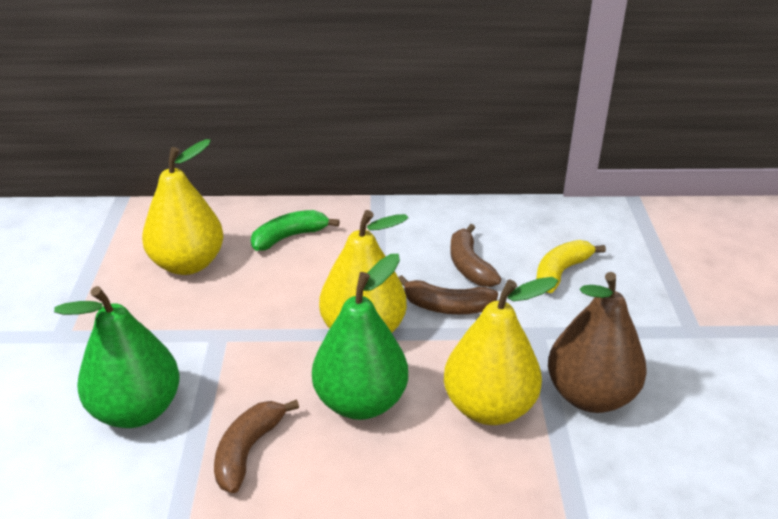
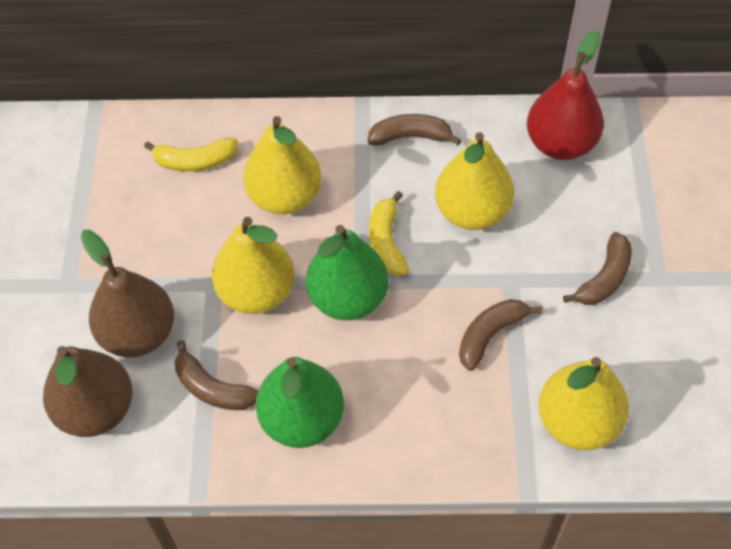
brown banana: 3 -> 4
brown pear: 1 -> 2
green banana: 1 -> 0
red pear: 0 -> 1
yellow banana: 1 -> 2
yellow pear: 3 -> 4

